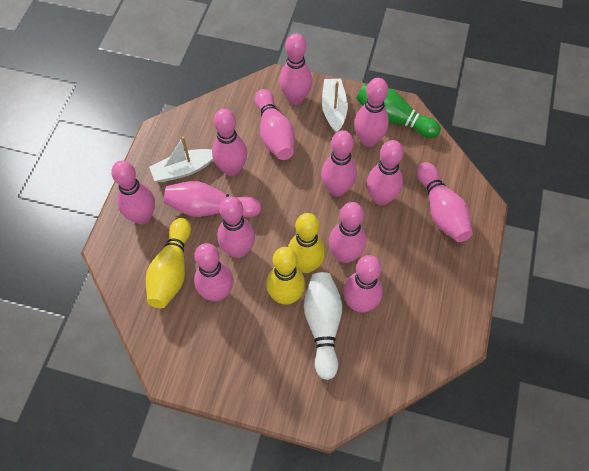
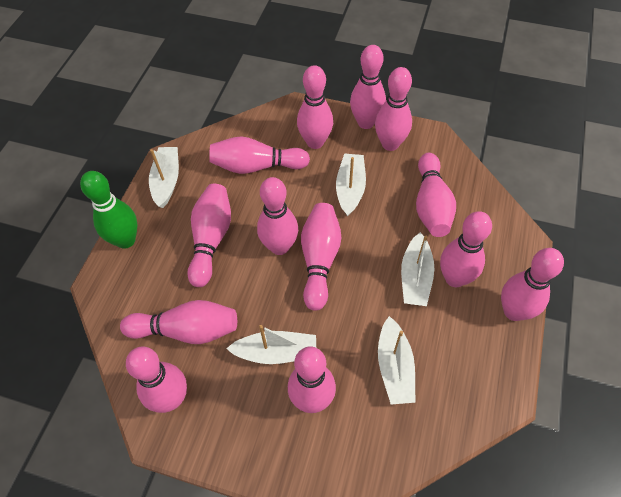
white boat: 2 -> 5
white bowling pin: 1 -> 0
yellow bowling pin: 3 -> 0

